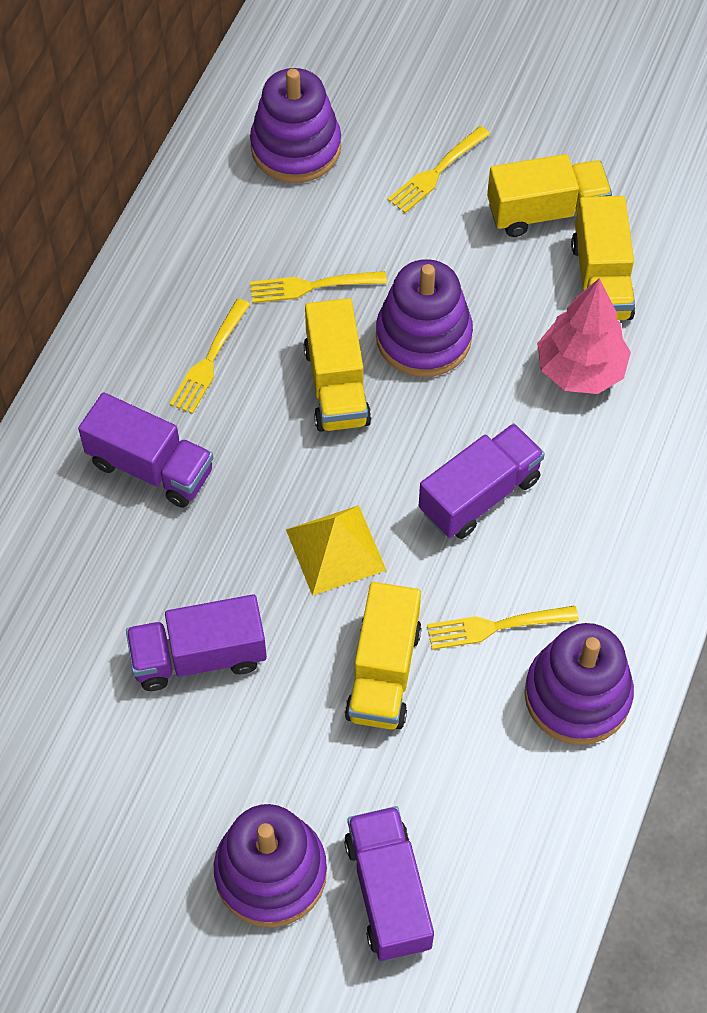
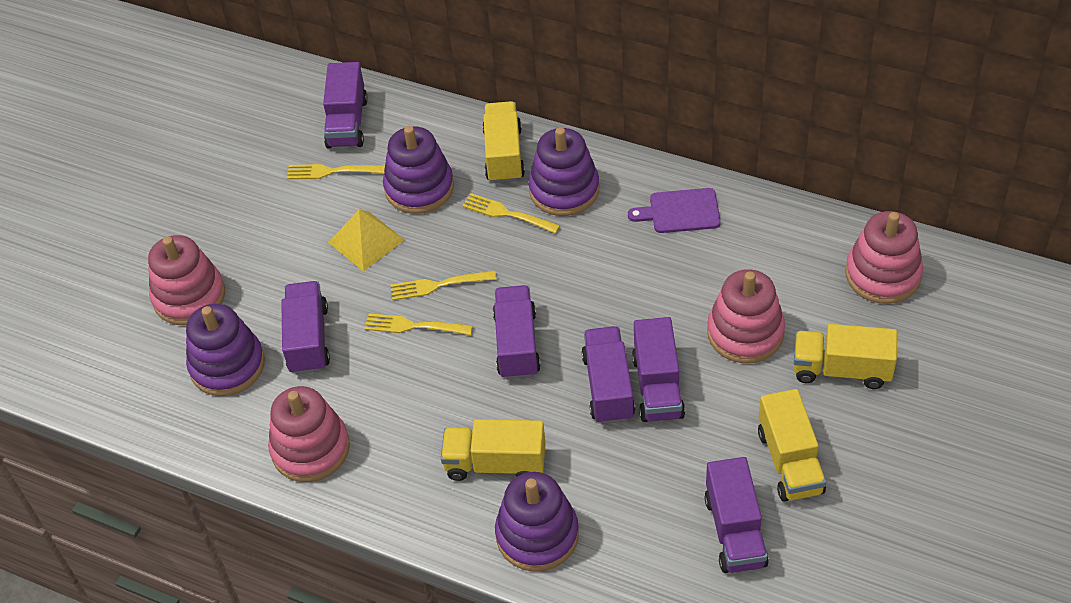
pink stacking toy: 0 -> 4
pink tree: 1 -> 0
purple cutting board: 0 -> 1
purple truck: 4 -> 6

